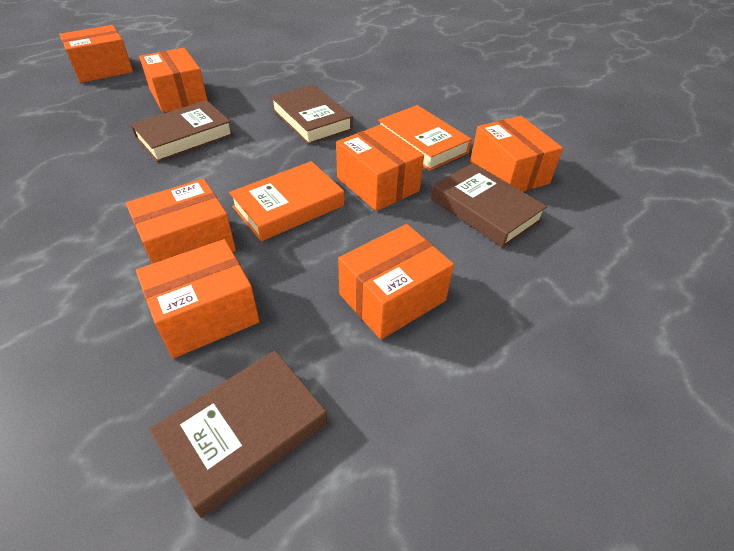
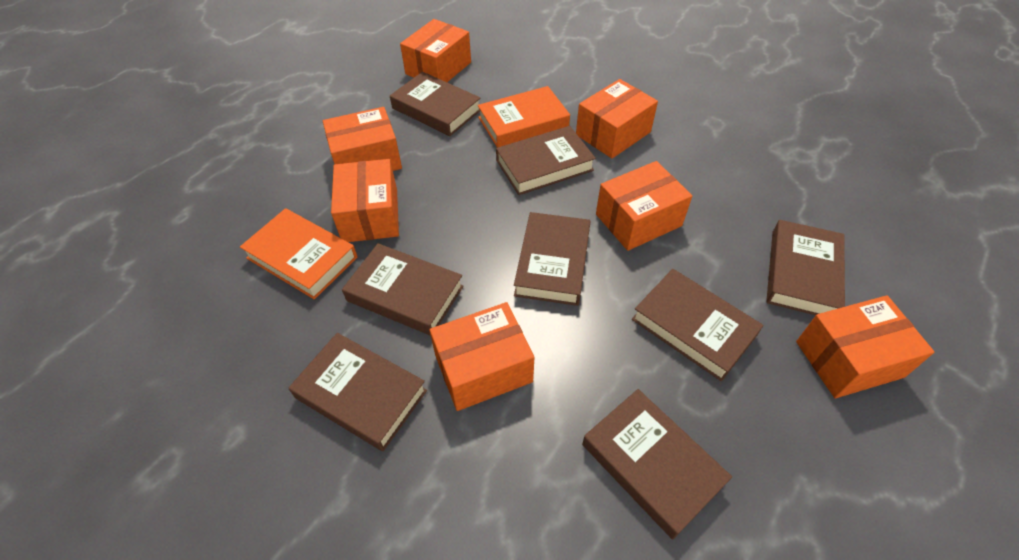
brown book: 4 -> 8

